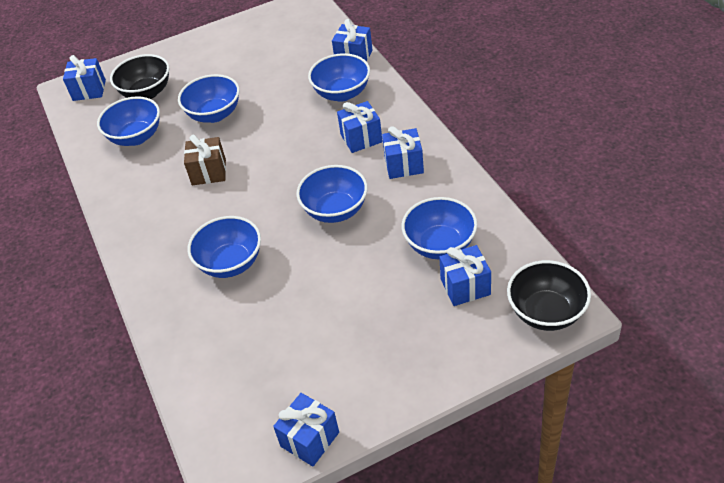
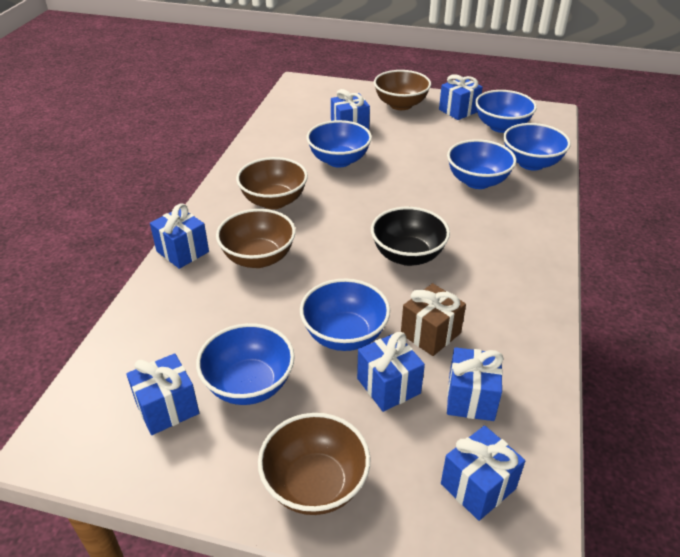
black bowl: 2 -> 1
blue gift: 6 -> 7
brown bowl: 0 -> 4

